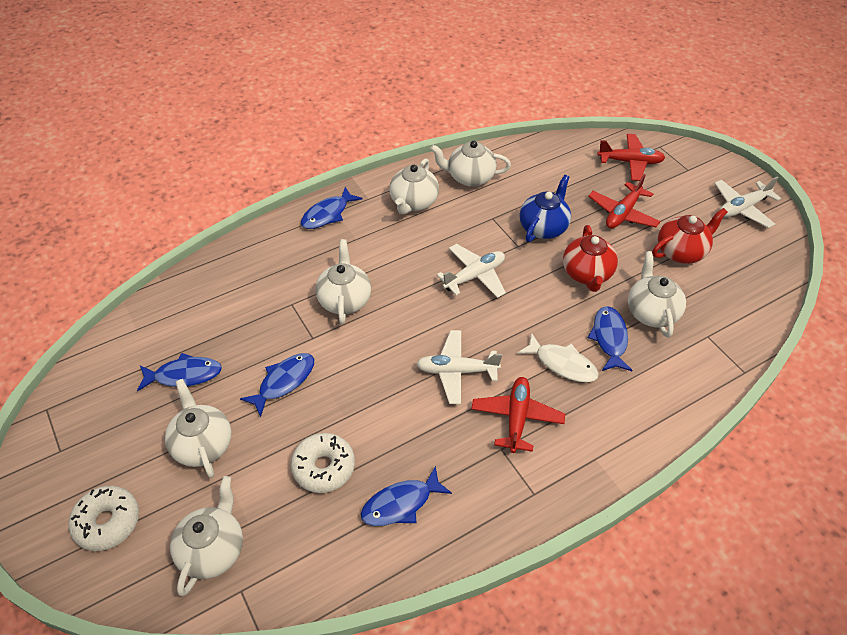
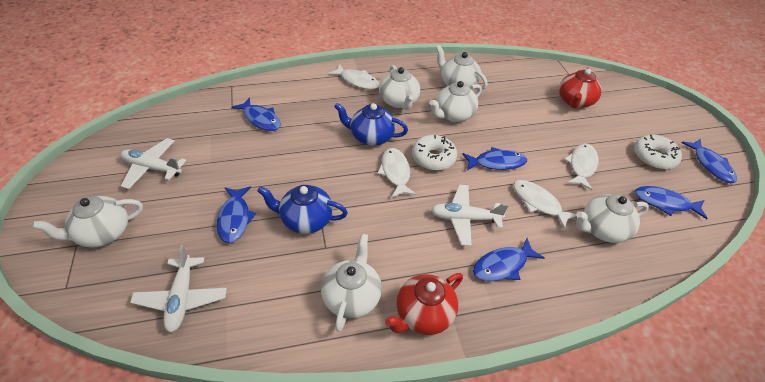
blue fish: 5 -> 6
blue teapot: 1 -> 2
red plane: 3 -> 0
white fish: 1 -> 4

